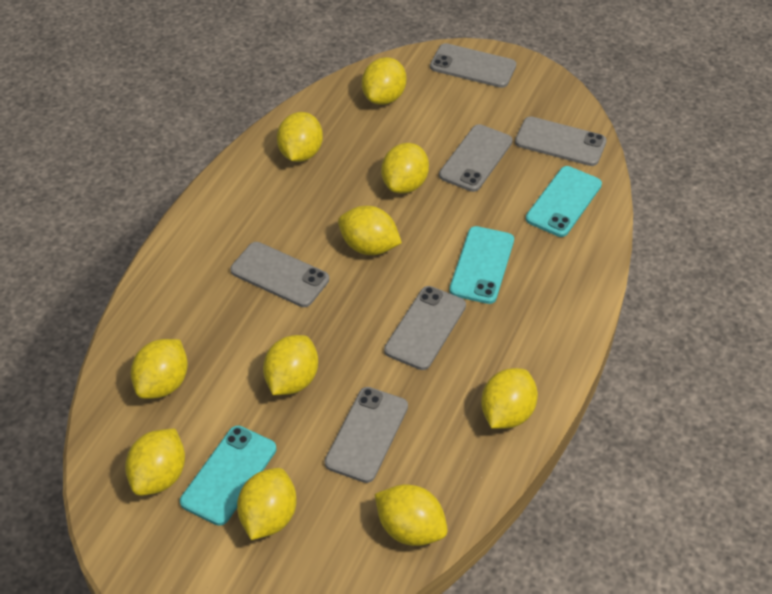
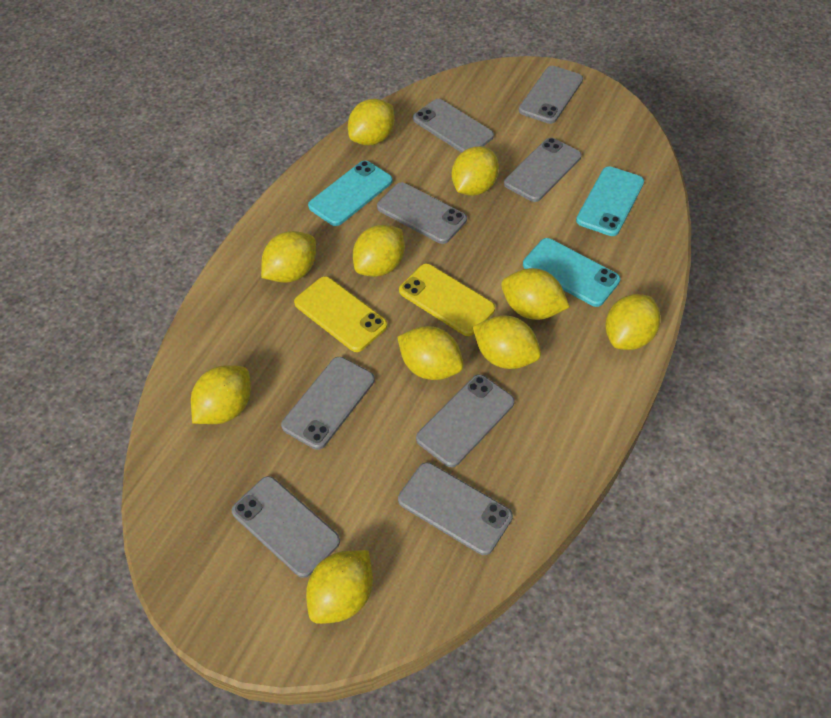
grey phone: 6 -> 8
yellow phone: 0 -> 2

